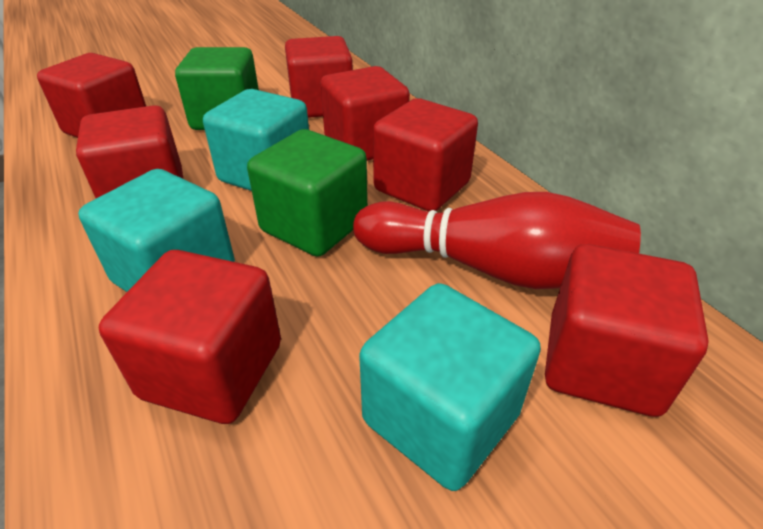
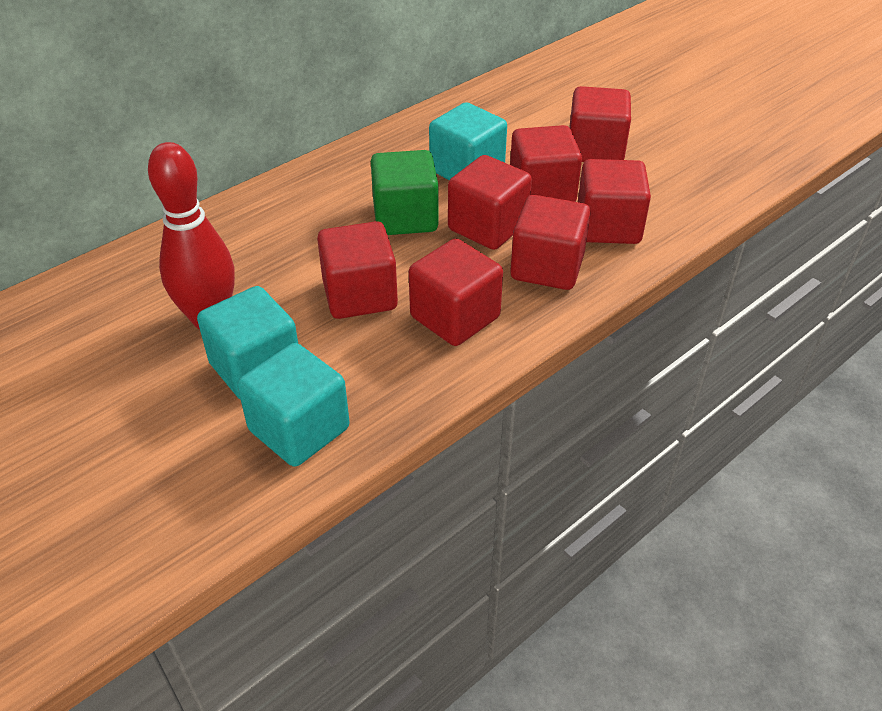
green cube: 2 -> 1

